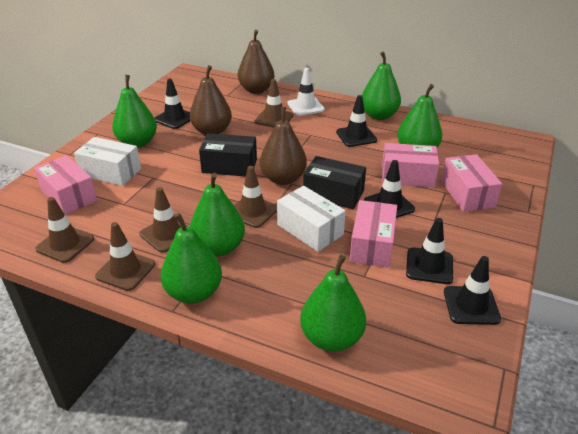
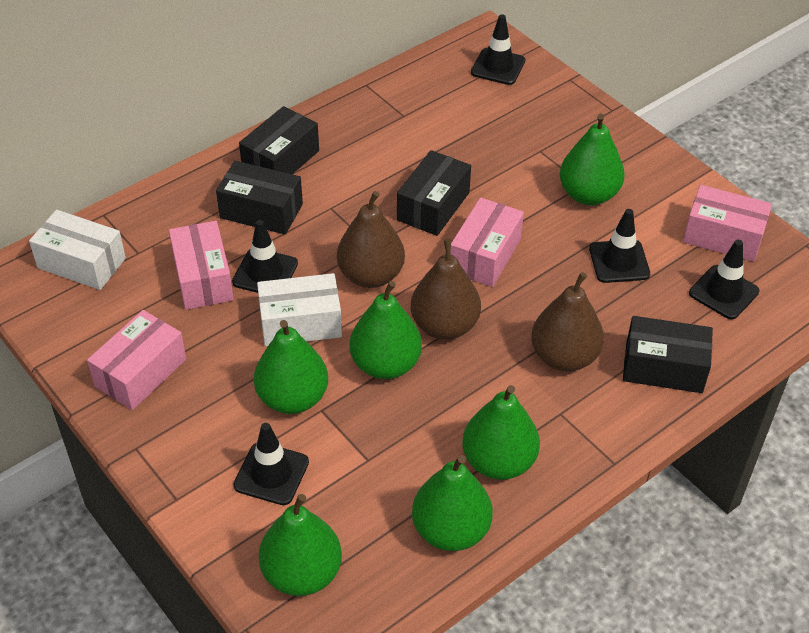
black box: 2 -> 4
brown traffic cone: 5 -> 0
white traffic cone: 1 -> 0

